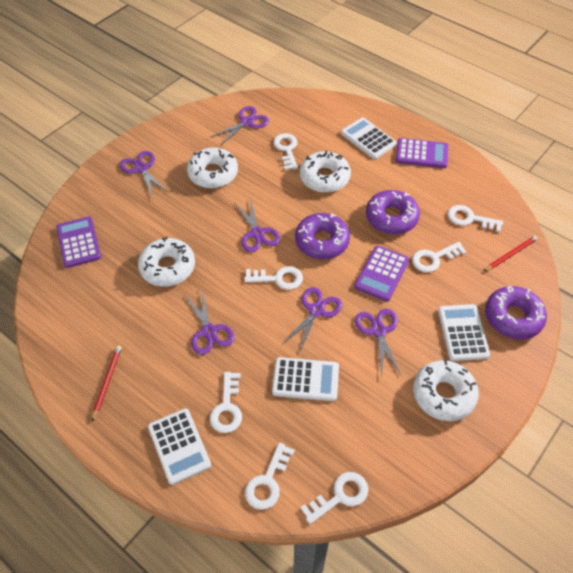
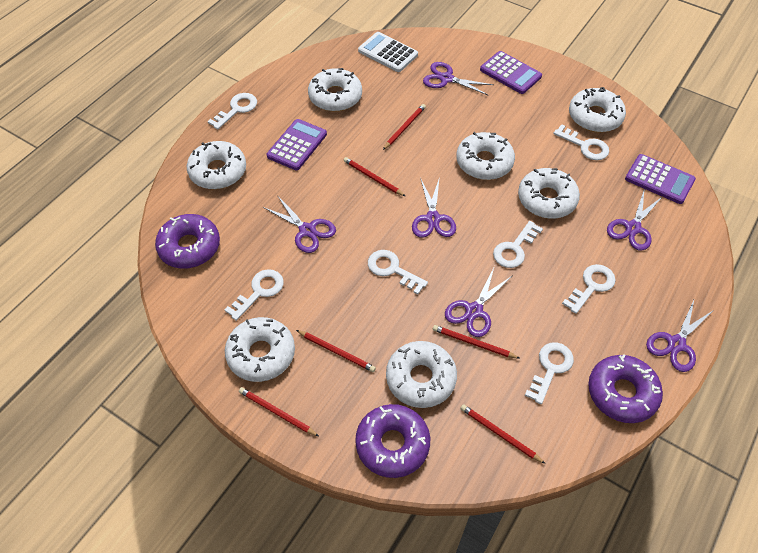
red pencil: 2 -> 6
white calculator: 4 -> 1
white donut: 4 -> 7

